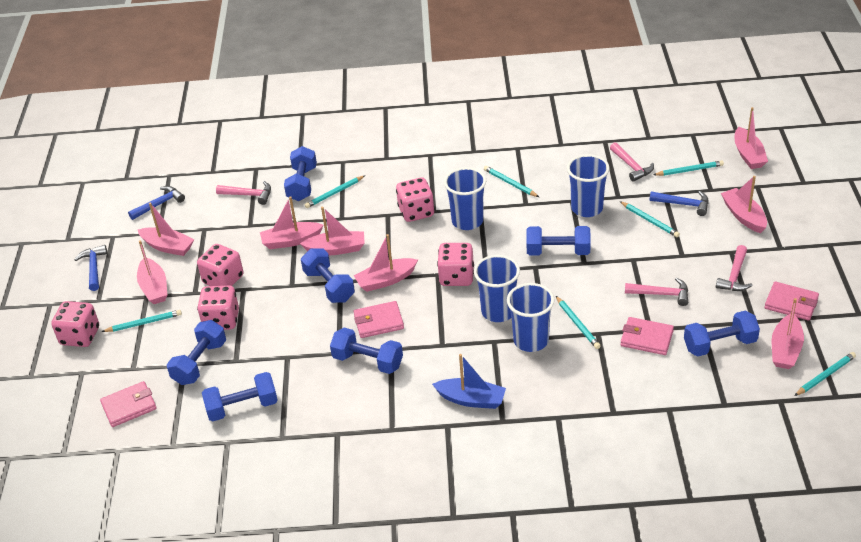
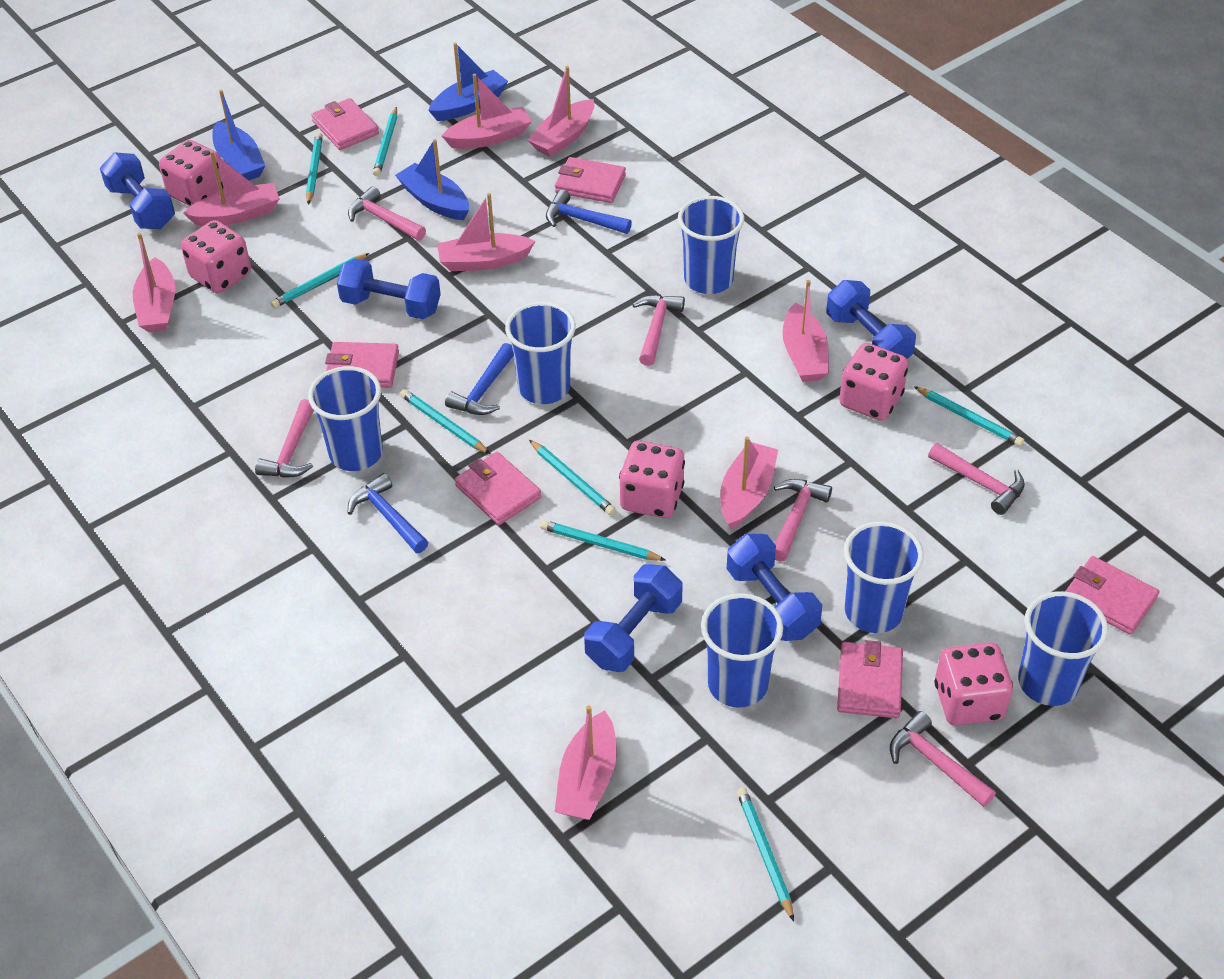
blue boat: 1 -> 3
blue cup: 4 -> 6
blue dumbbell: 7 -> 5
pink hammer: 4 -> 6
pink wallet: 4 -> 6
turquoise pencil: 7 -> 8

